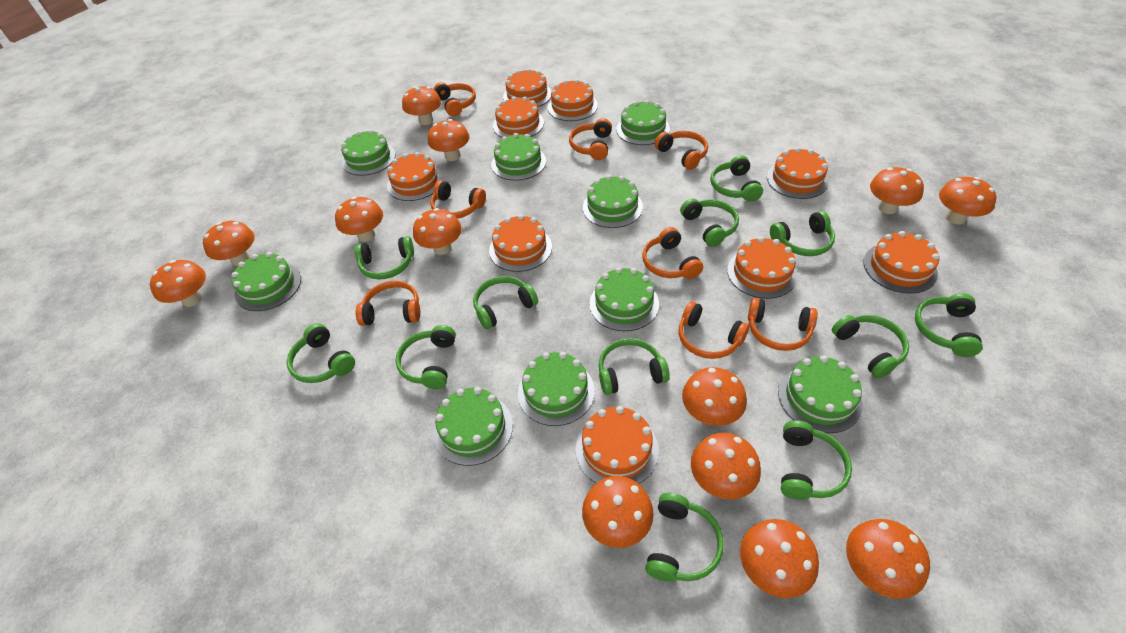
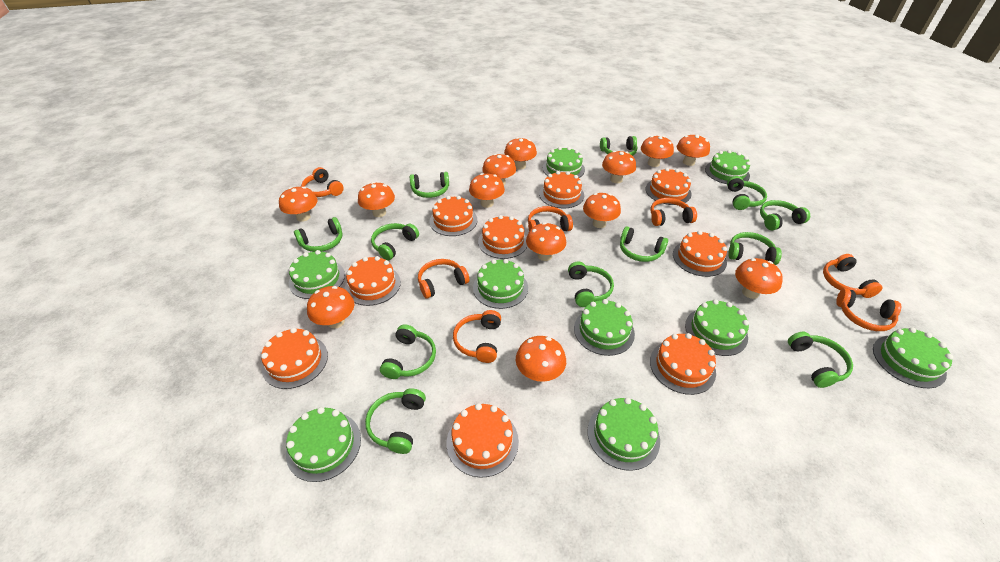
orange headphones: 8 -> 7

